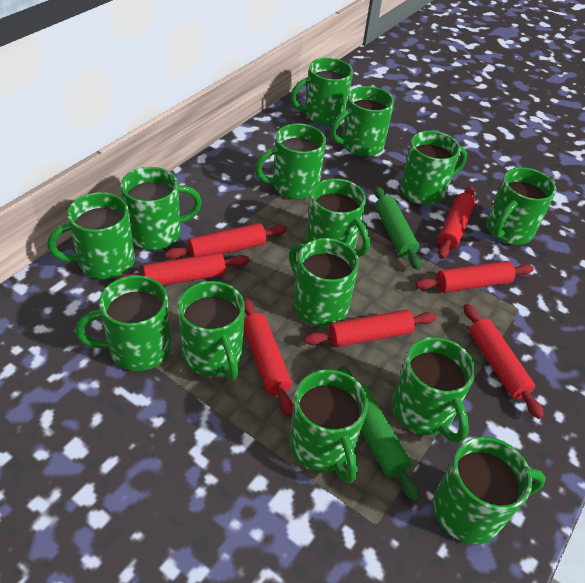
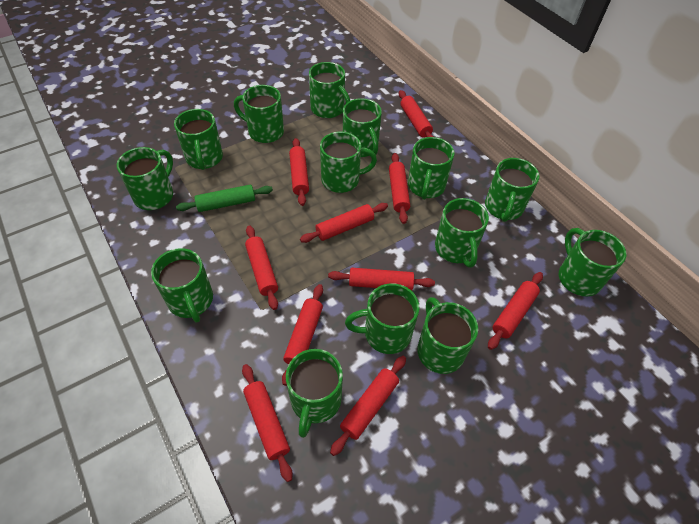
green rolling pin: 2 -> 1
red rolling pin: 7 -> 10

